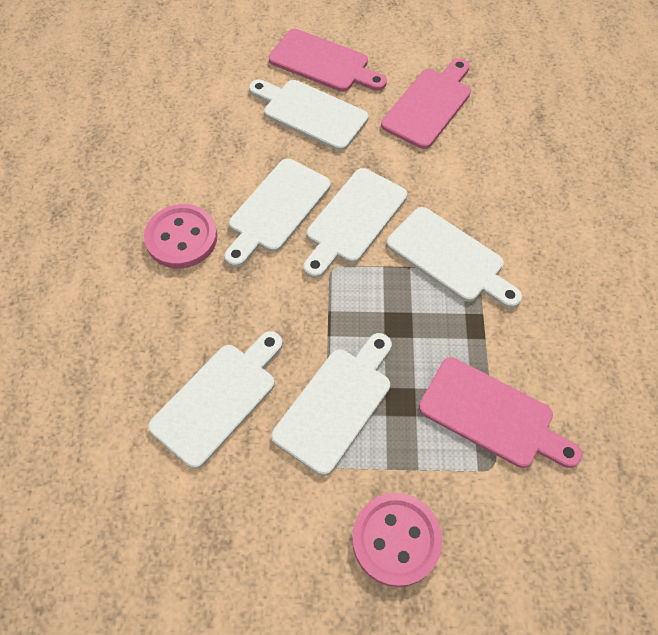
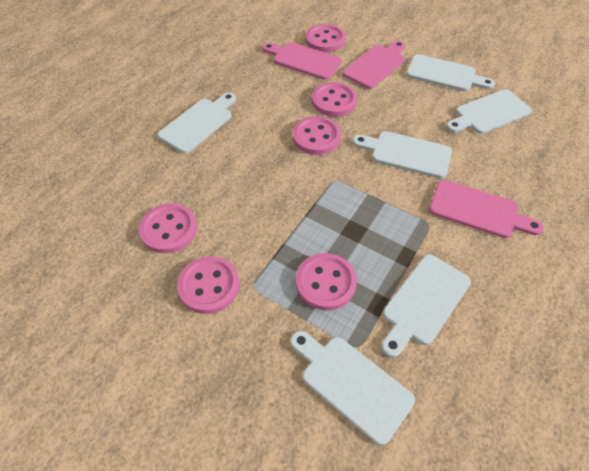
pink button: 2 -> 6

